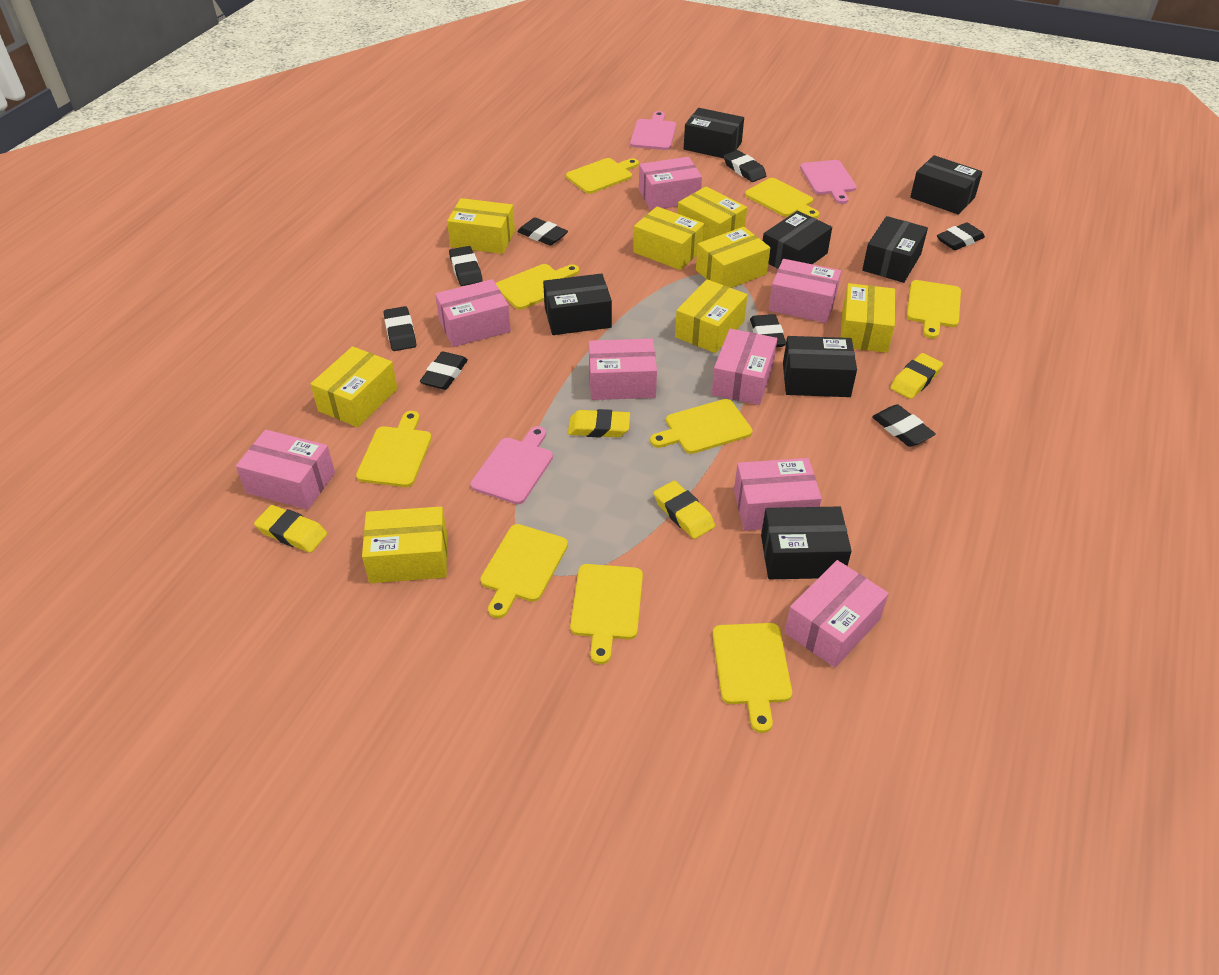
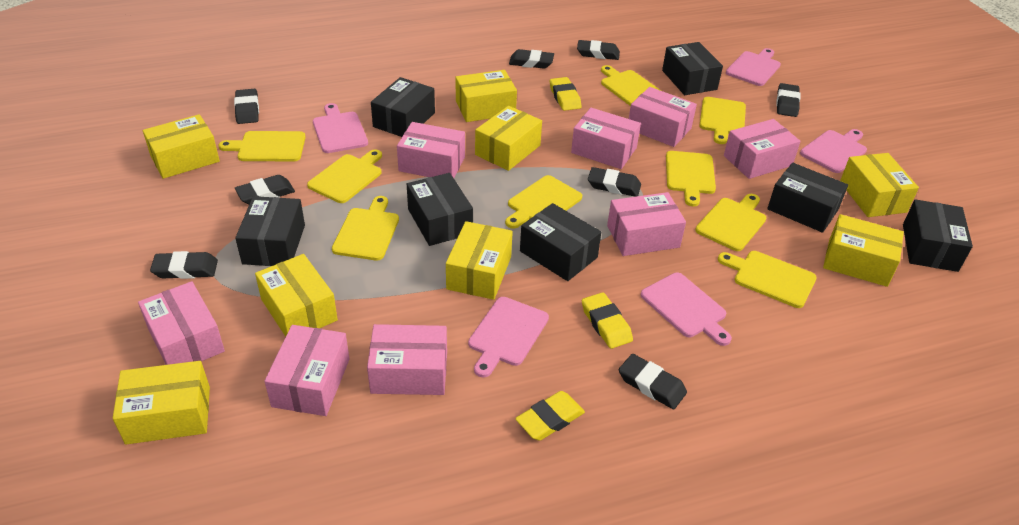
pink cutting board: 3 -> 5
yellow eraser: 4 -> 3

